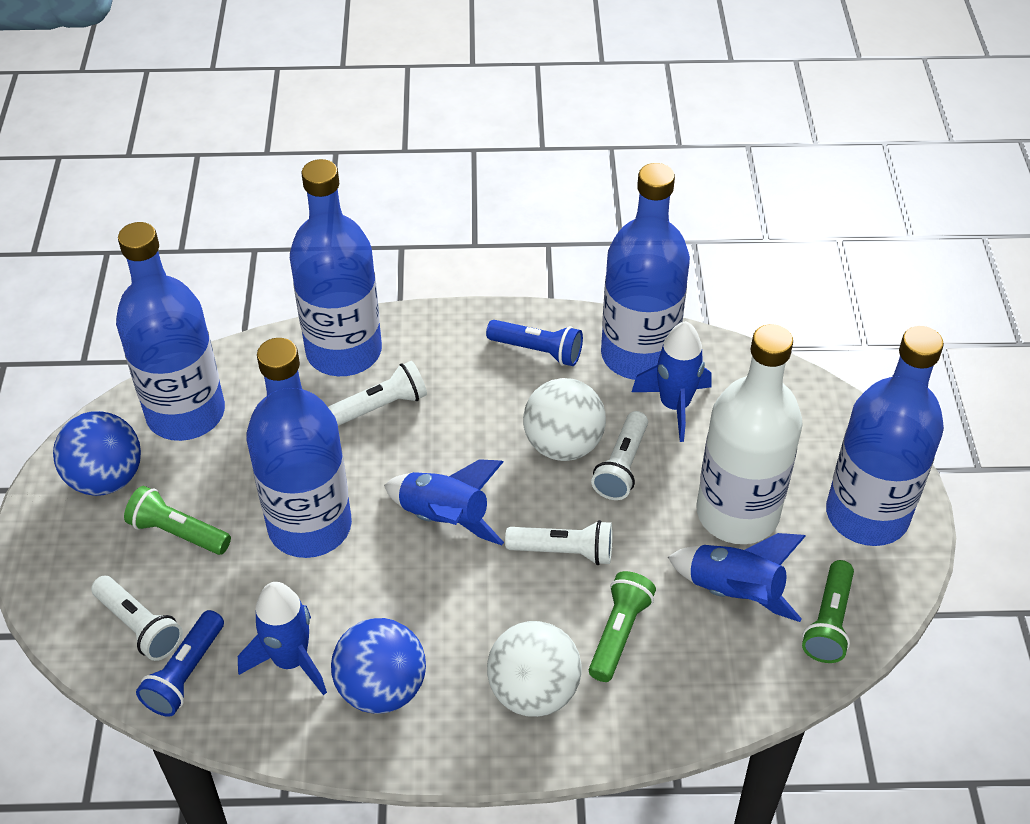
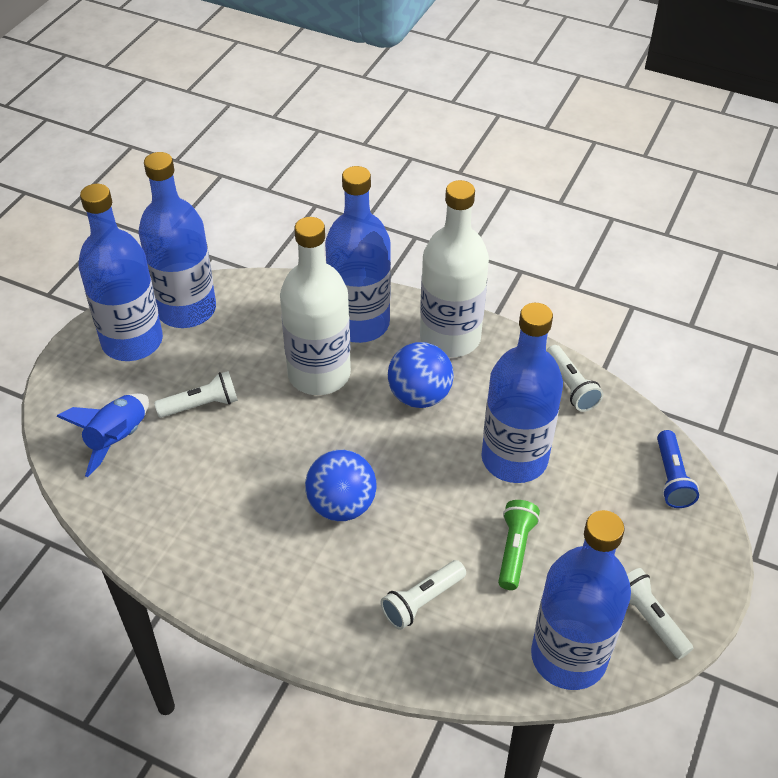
blue flashlight: 2 -> 1
blue rocket: 4 -> 1
green flashlight: 3 -> 1
white ball: 2 -> 0
white bottle: 1 -> 2

